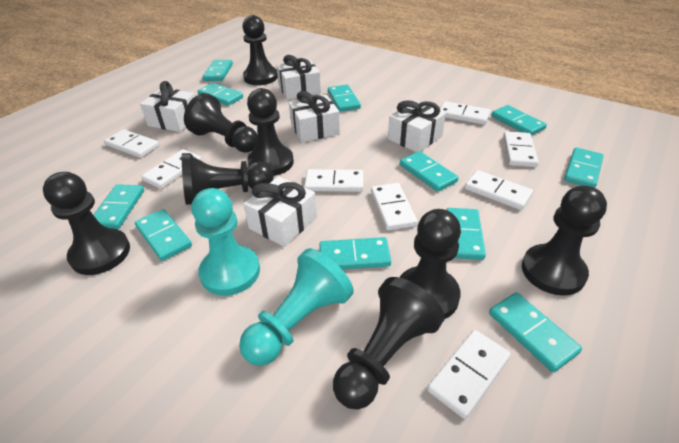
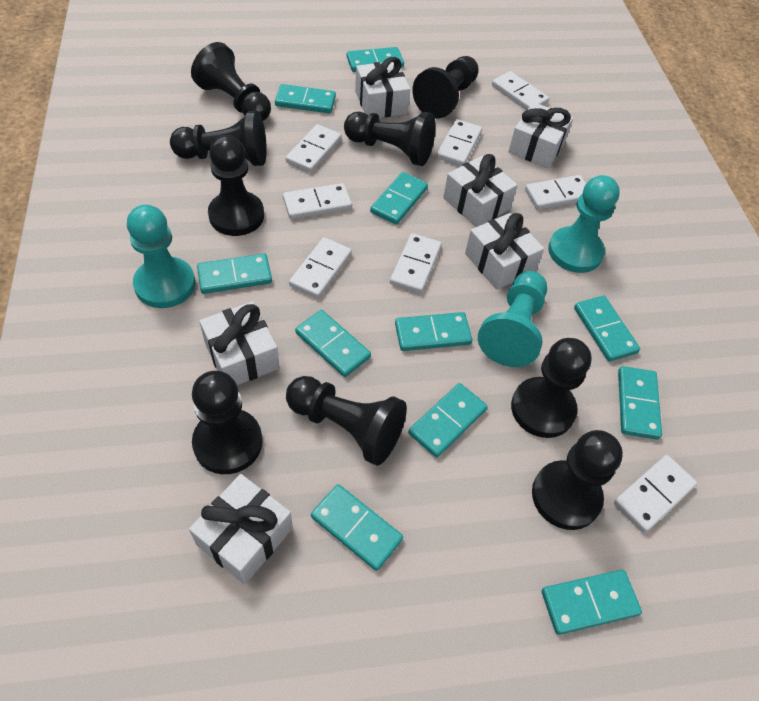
black pawn: 8 -> 9
turquoise pawn: 2 -> 3
white gift: 5 -> 6

